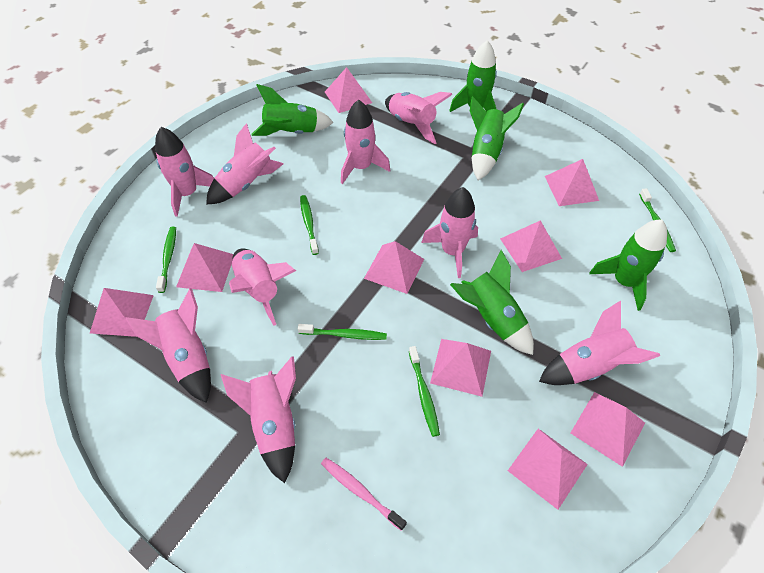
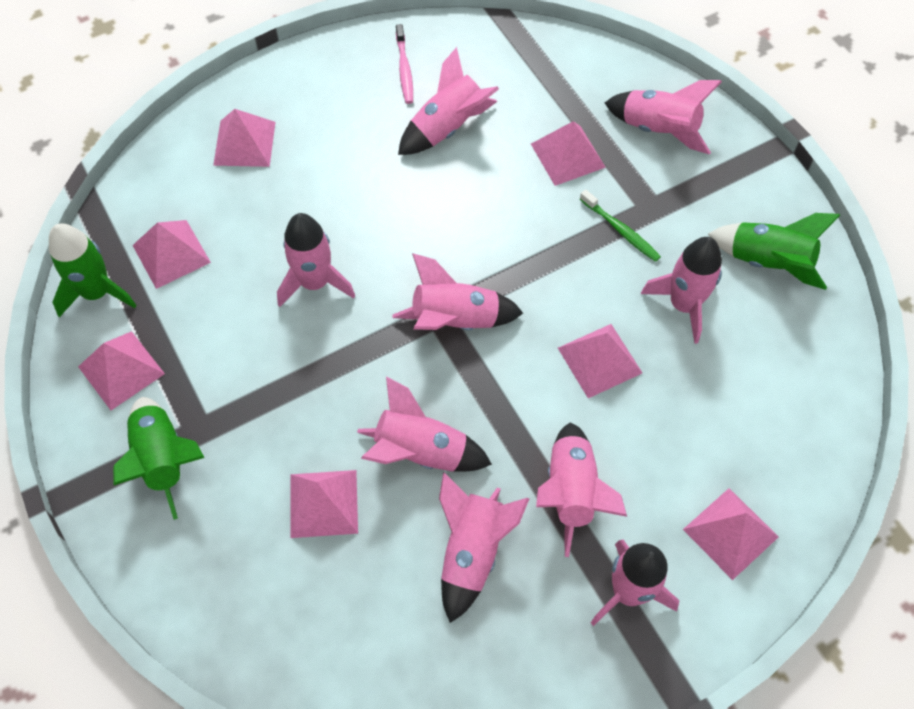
green rocket: 5 -> 3
green toothbrush: 5 -> 1
pink pyramid: 9 -> 7

